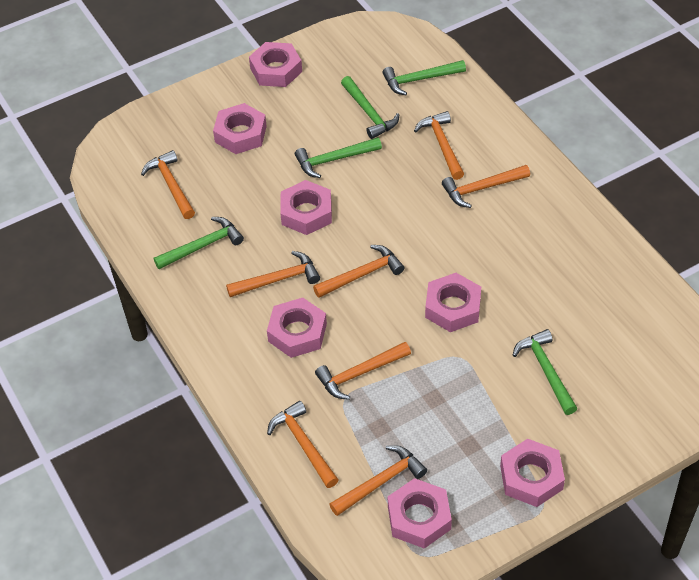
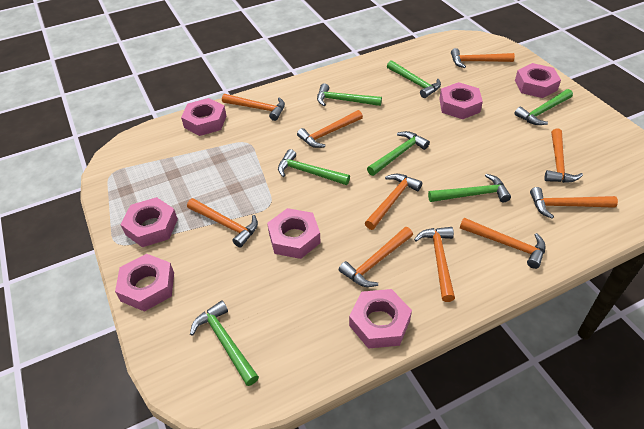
green hammer: 5 -> 7
orange hammer: 8 -> 10

